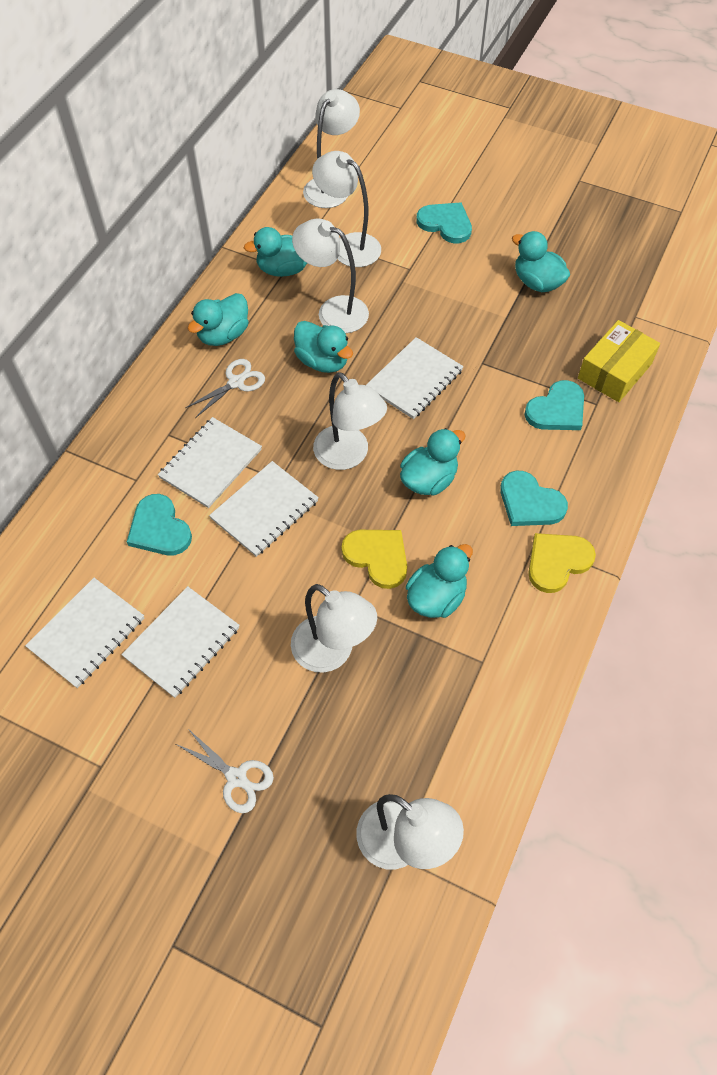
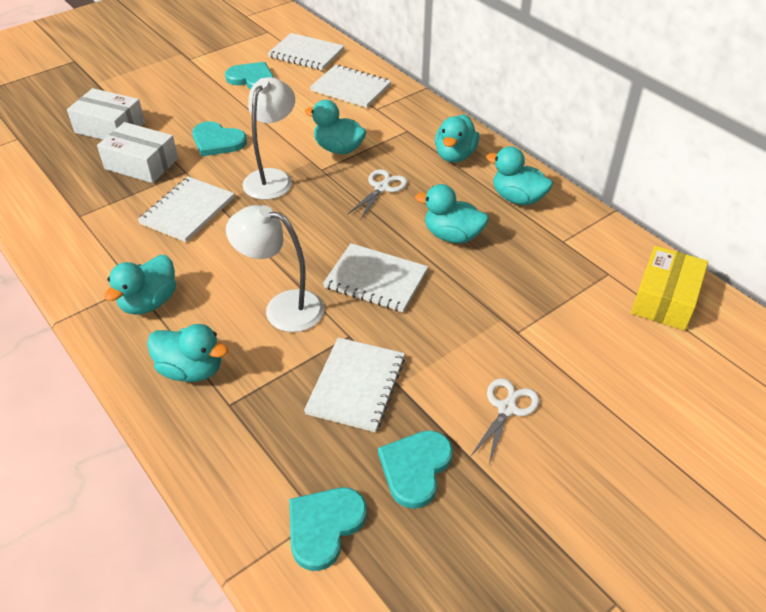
white box: 0 -> 2
white lamp: 6 -> 2
yellow heart: 2 -> 0

